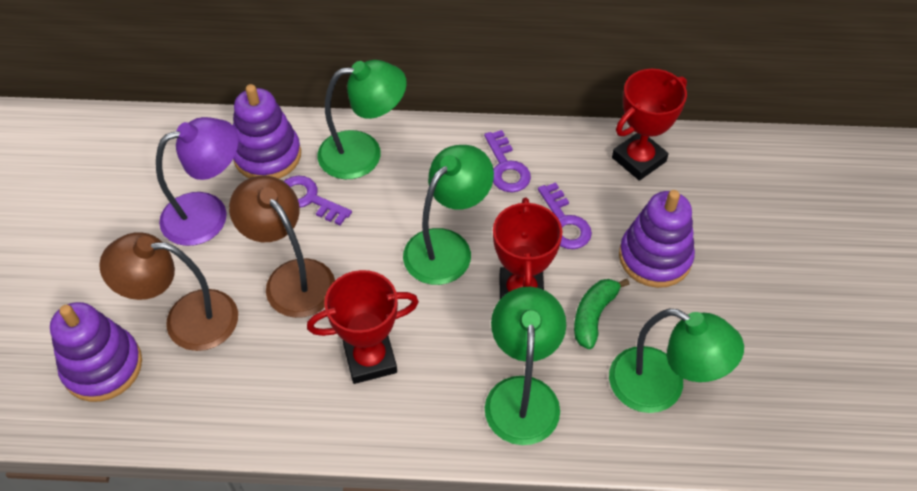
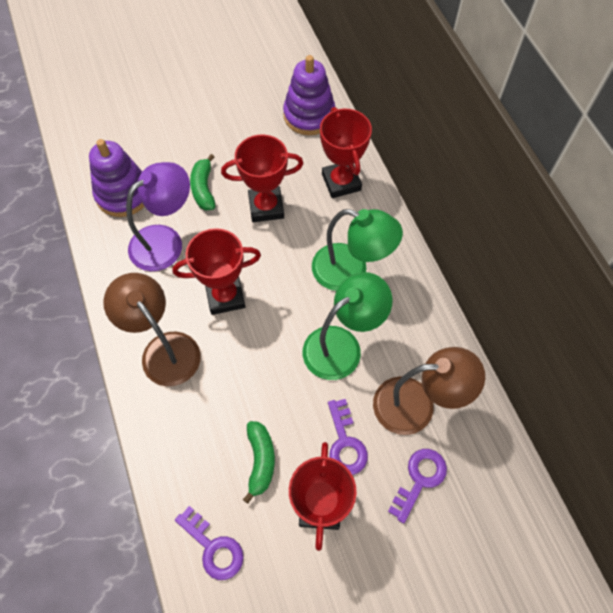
green banana: 1 -> 2
green lamp: 4 -> 2
purple stacking toy: 3 -> 2
red trophy: 3 -> 4

